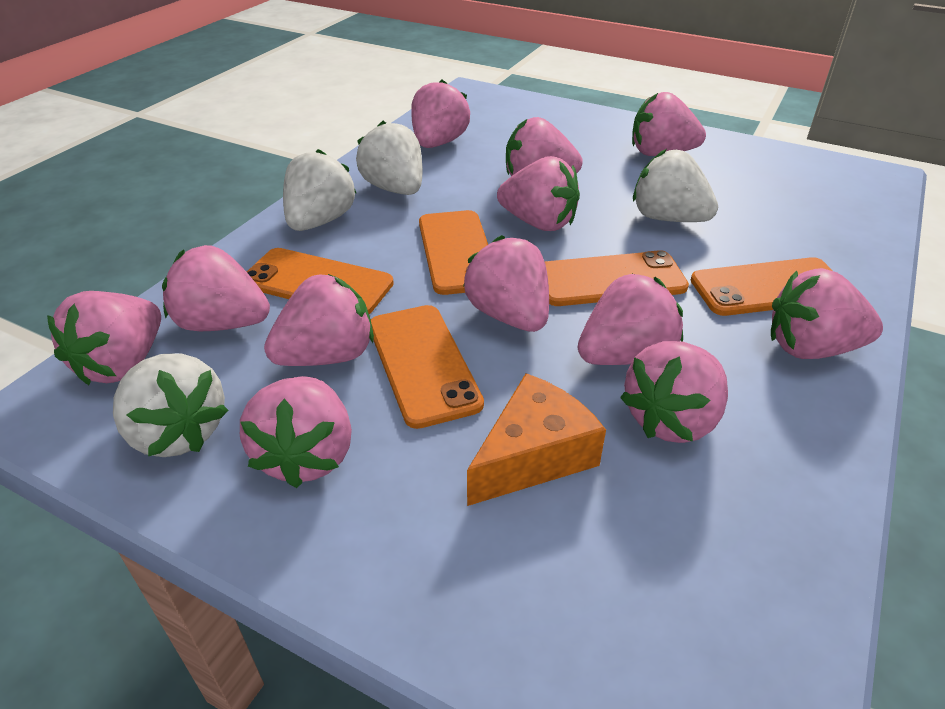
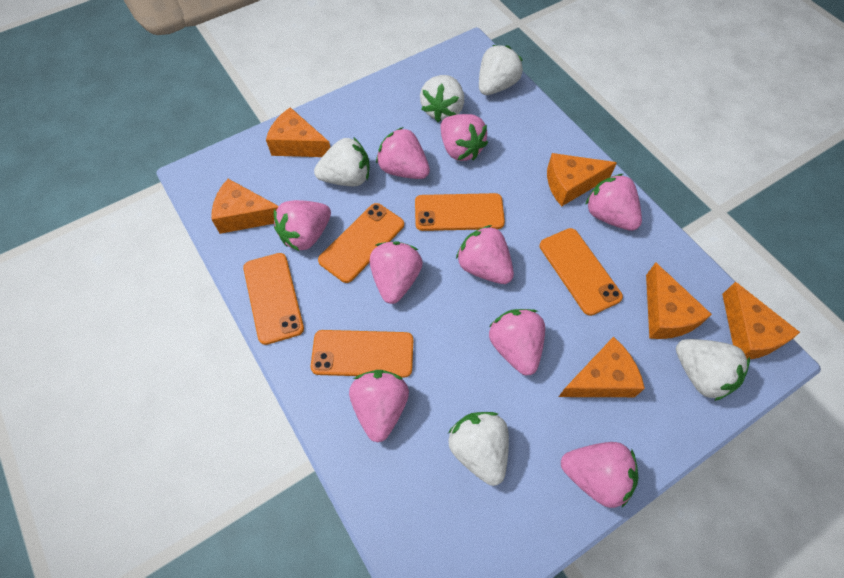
orange cheese: 1 -> 6
pink strawberry: 12 -> 9
white strawberry: 4 -> 5

